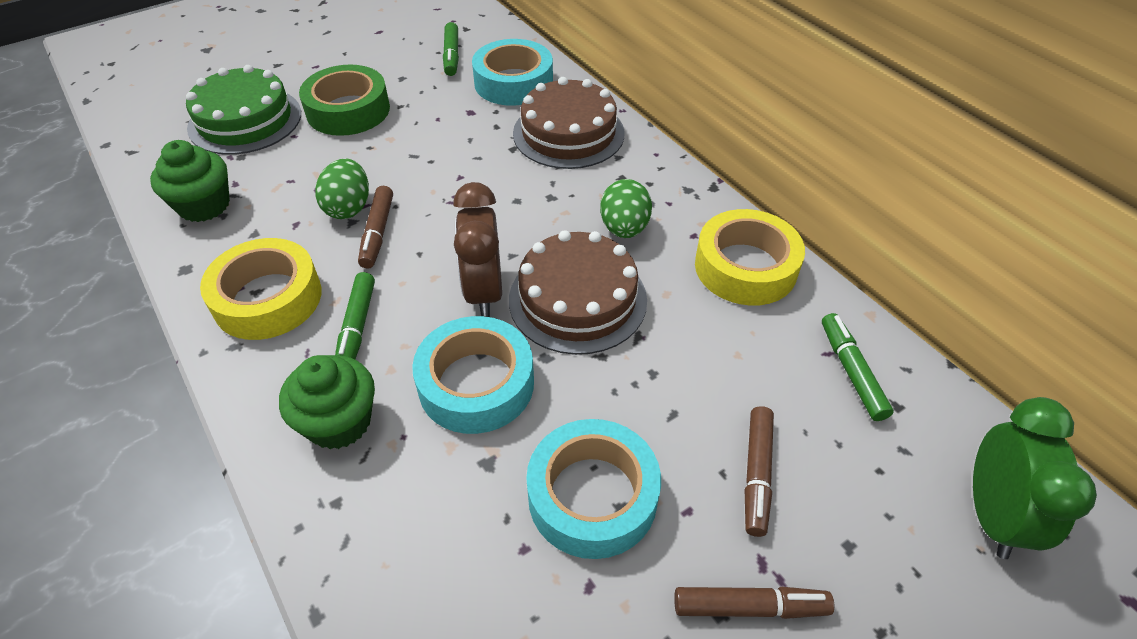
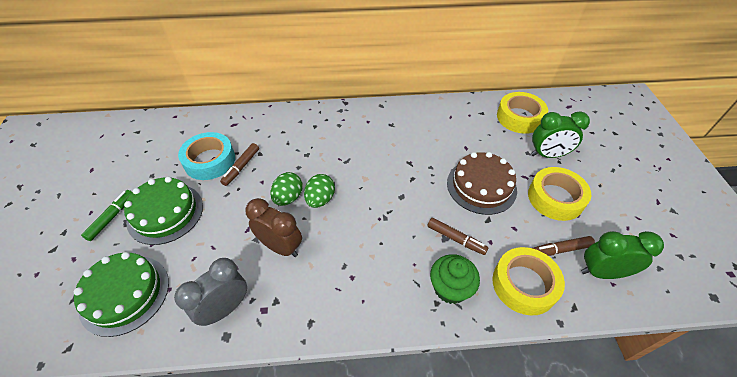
brown cake: 2 -> 1
green cake: 1 -> 2
green clock: 1 -> 2
green cupcake: 2 -> 1
green marker: 3 -> 1
green tape: 1 -> 0
grey clock: 0 -> 1
turquoise tape: 3 -> 1
yellow tape: 2 -> 3

